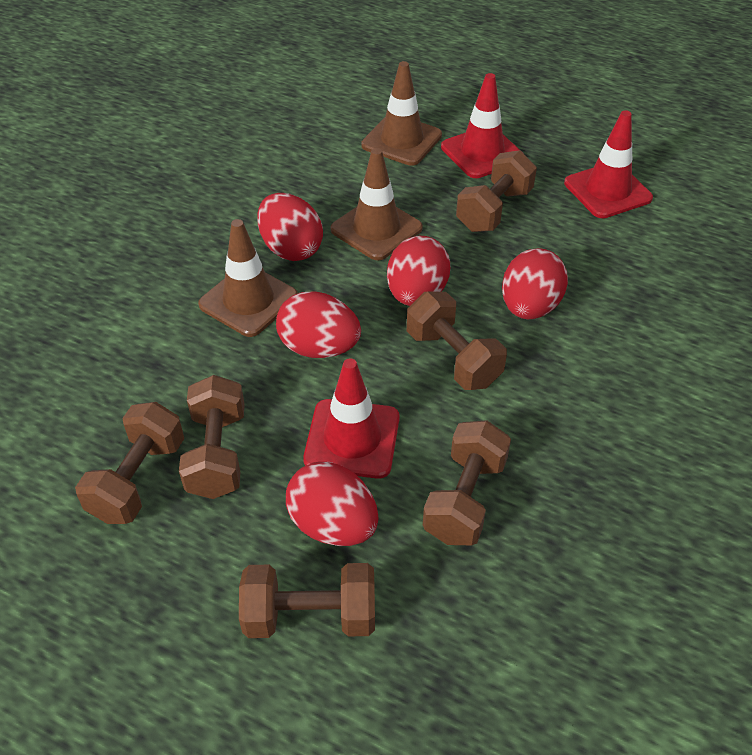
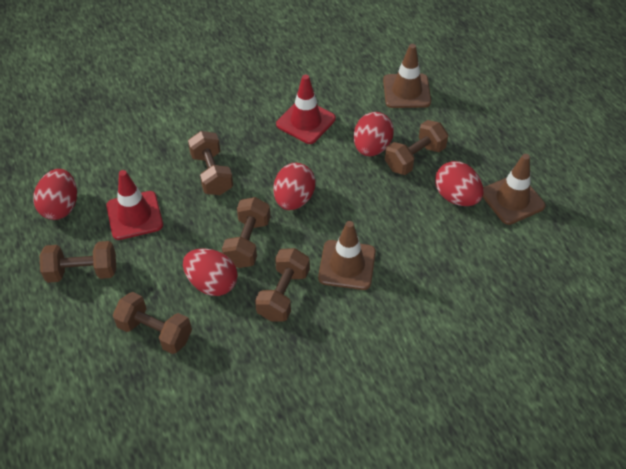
red traffic cone: 3 -> 2

